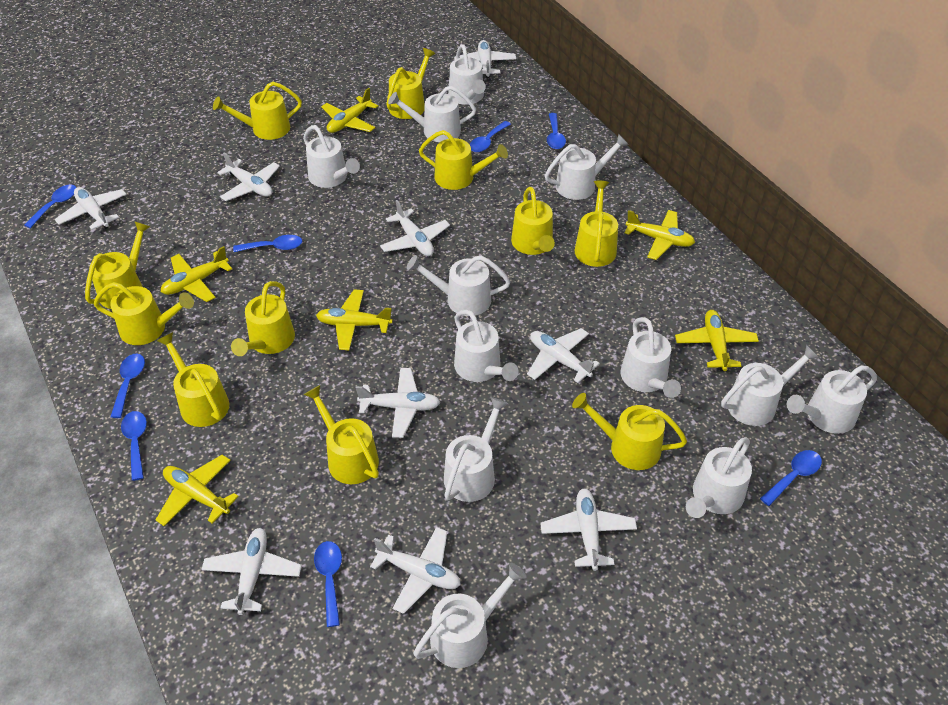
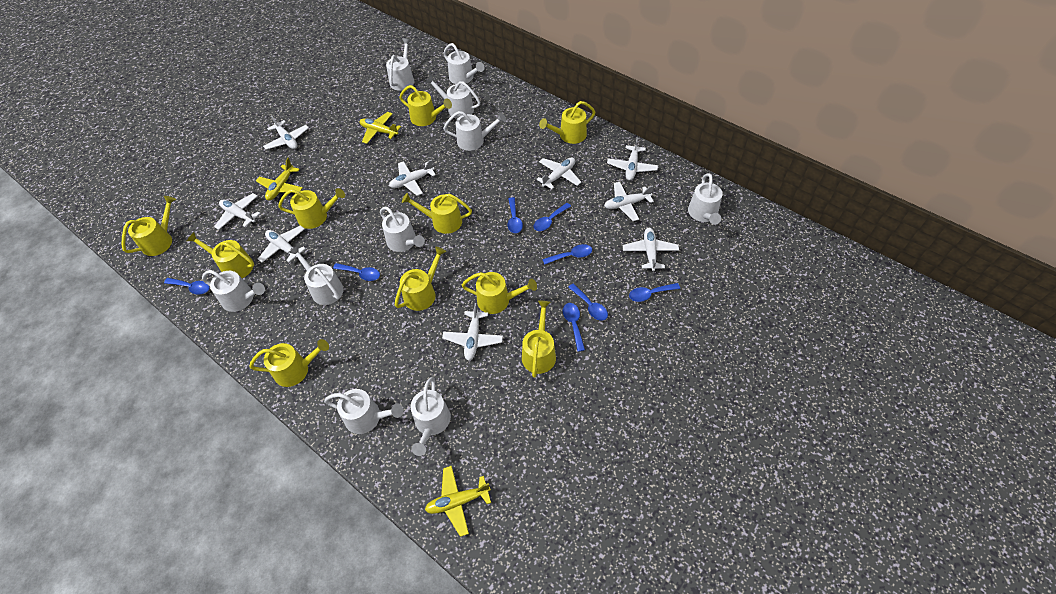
white watering can: 12 -> 10
yellow plane: 6 -> 3
yellow watering can: 11 -> 10

